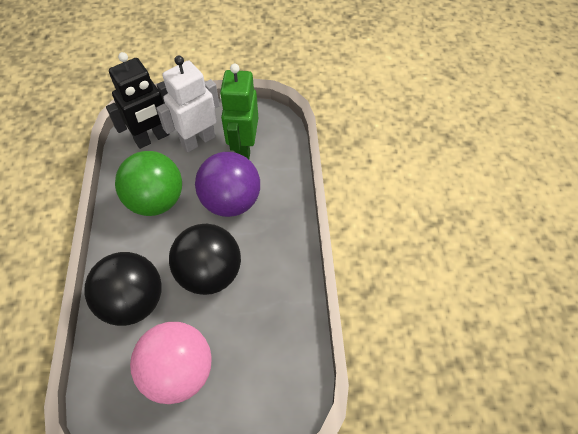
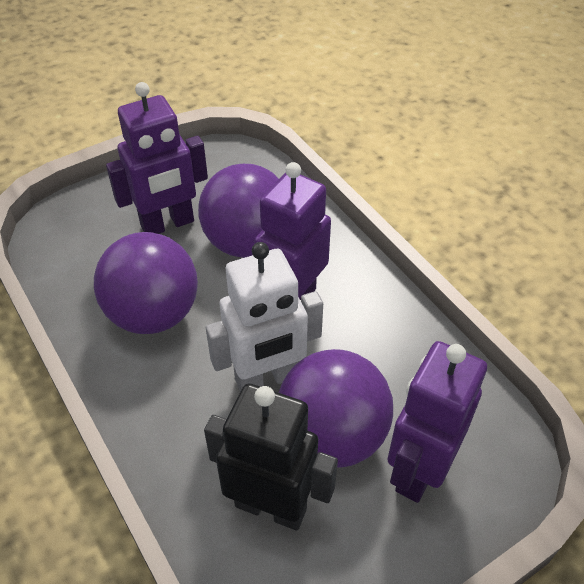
black ball: 2 -> 0
green ball: 1 -> 0
green robot: 1 -> 0
pink ball: 1 -> 0
purple ball: 1 -> 3
purple robot: 0 -> 3

